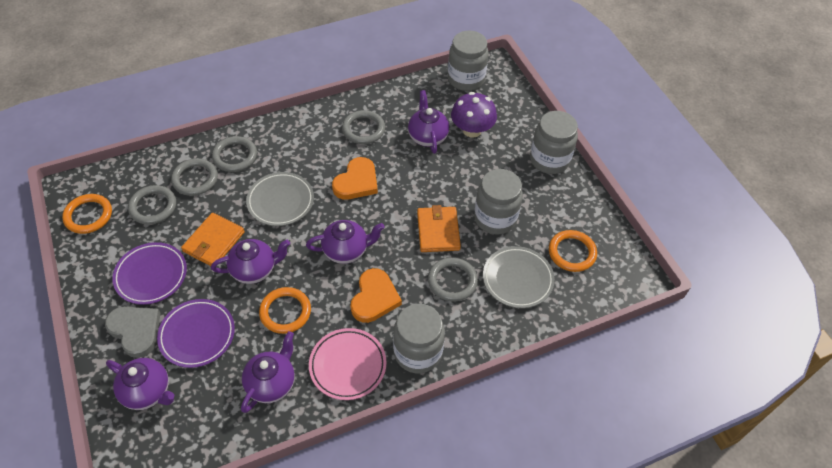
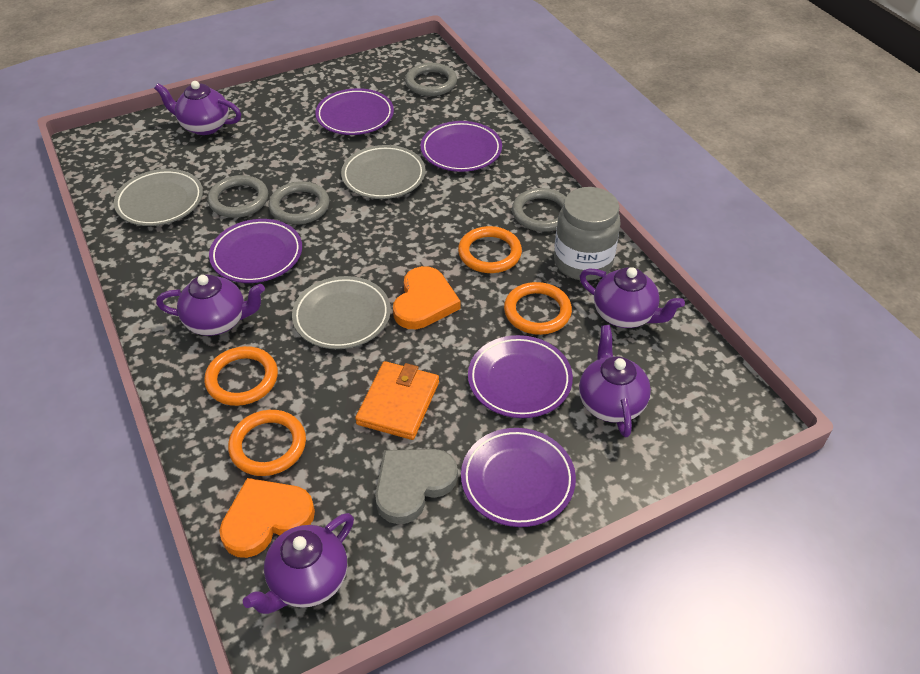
grey jar: 4 -> 1
grey plate: 2 -> 3
grey ring: 5 -> 4
orange ring: 3 -> 4
orange wallet: 2 -> 1
pink plate: 1 -> 0
purple mushroom: 1 -> 0
purple plate: 2 -> 5

